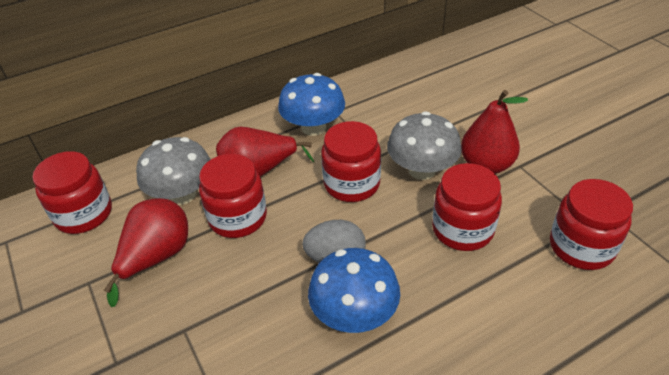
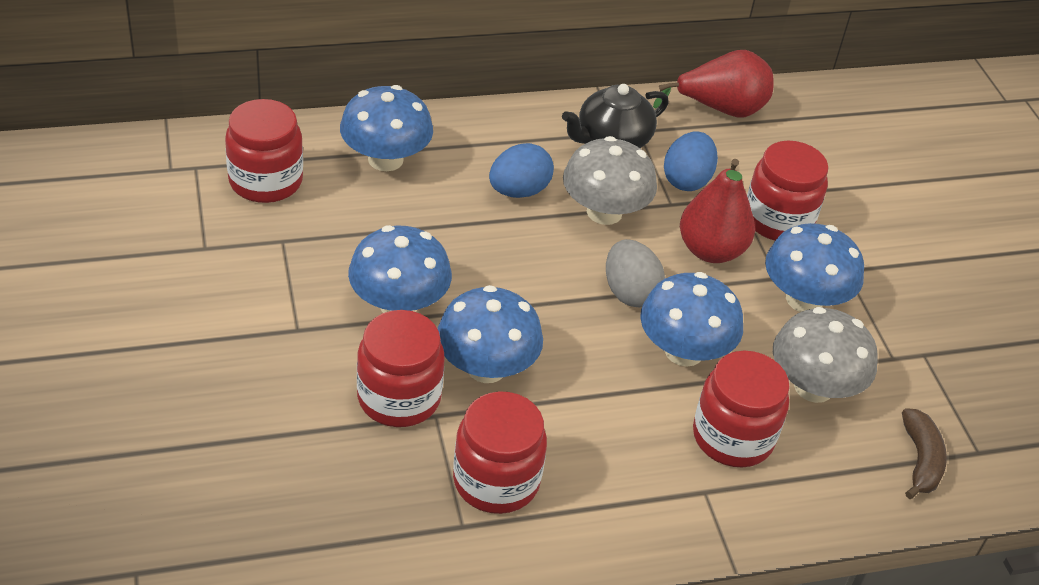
black teapot: 0 -> 1
blue egg: 0 -> 2
blue mushroom: 2 -> 5
brown banana: 0 -> 1
red pear: 3 -> 2

